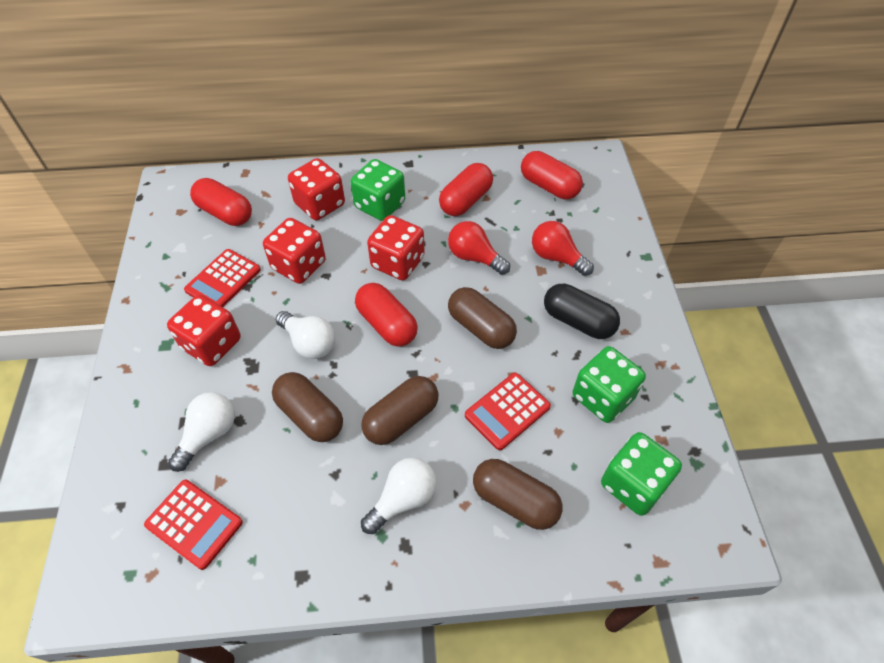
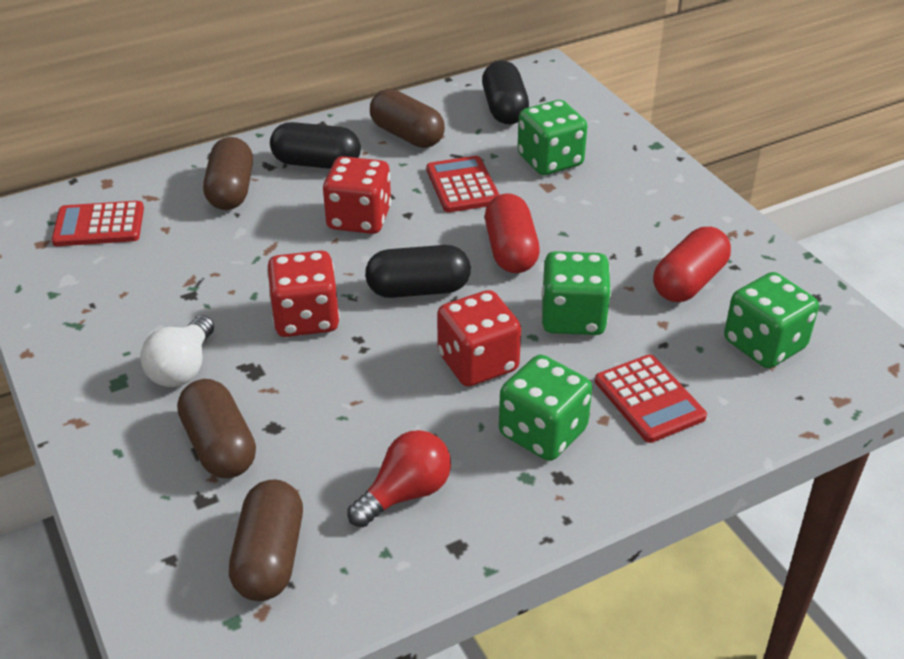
black capsule: 1 -> 3
green dice: 3 -> 4
red capsule: 4 -> 2
red dice: 4 -> 3
red light bulb: 2 -> 1
white light bulb: 3 -> 1

